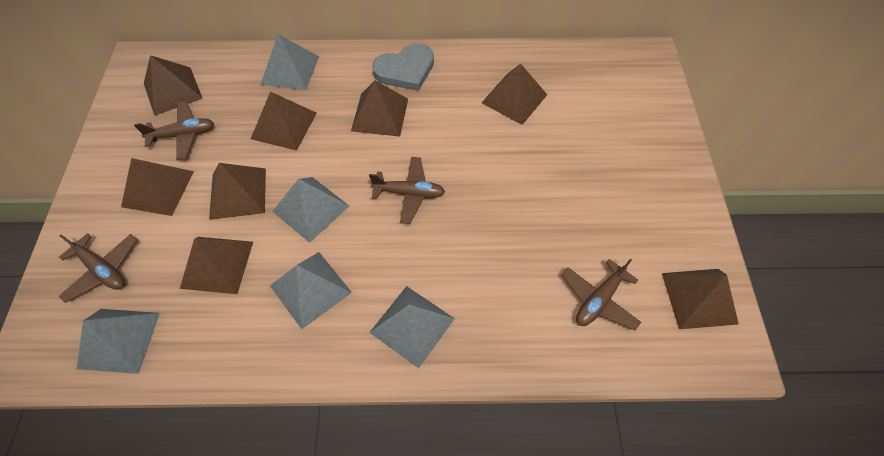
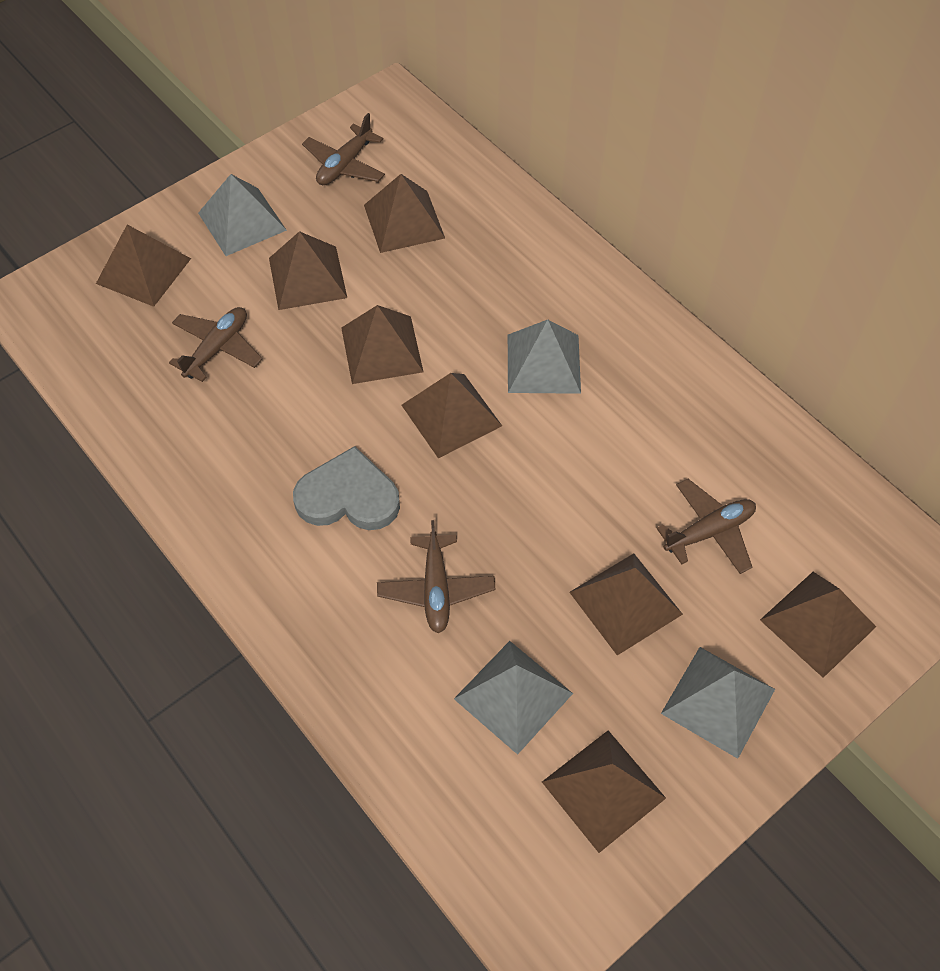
grey pyramid: 5 -> 4

